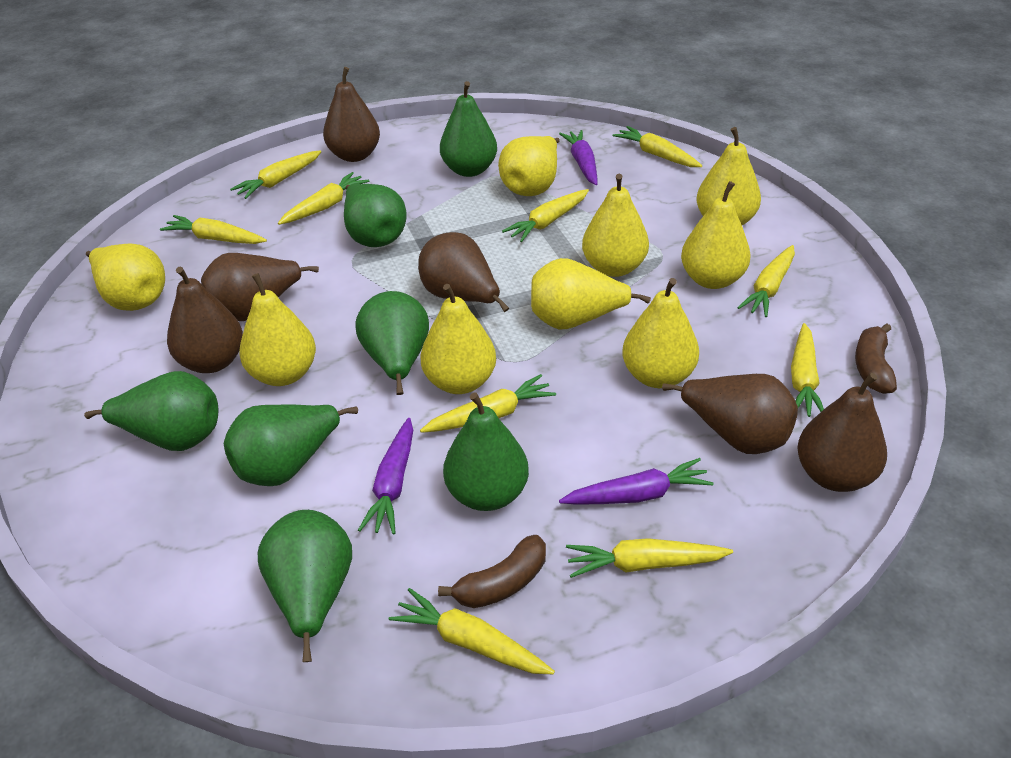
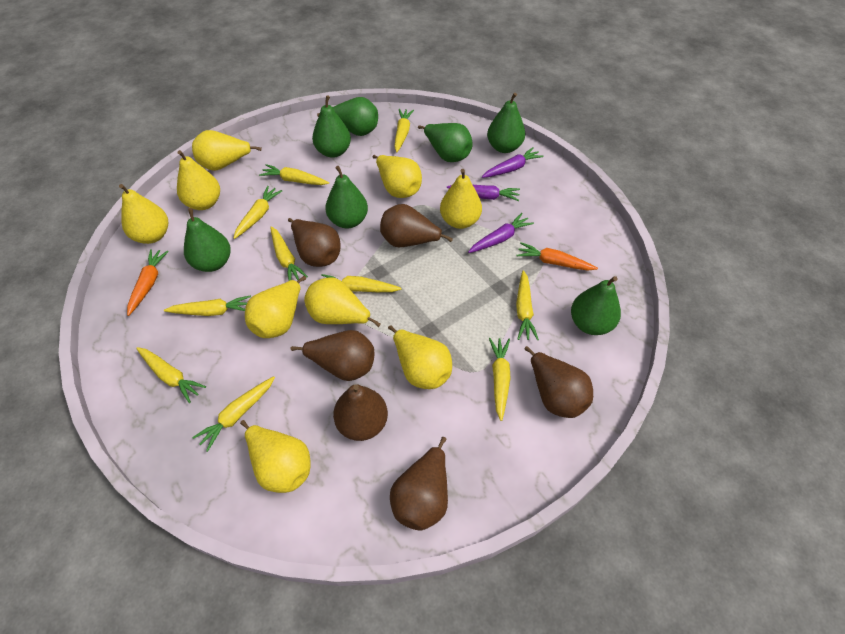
brown banana: 2 -> 0
orange carrot: 0 -> 2

